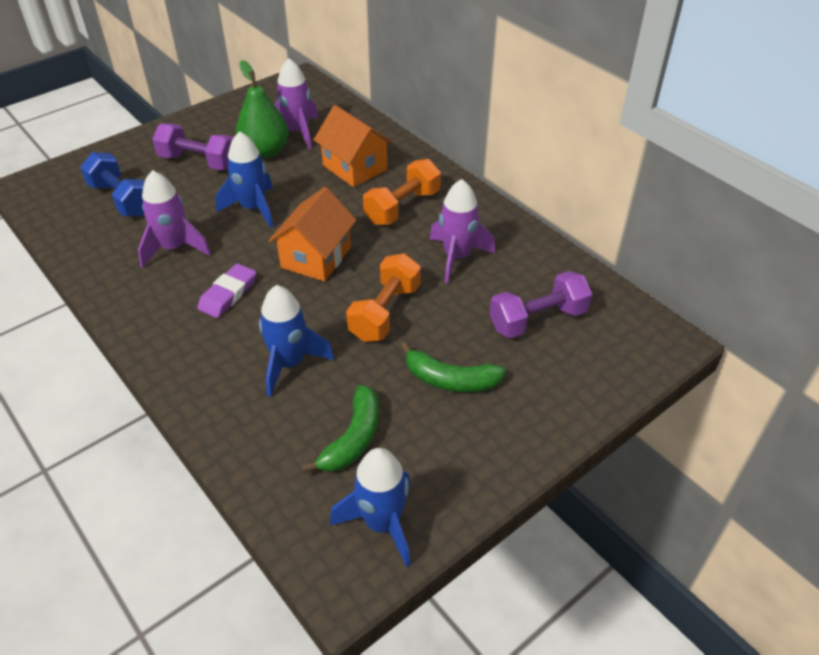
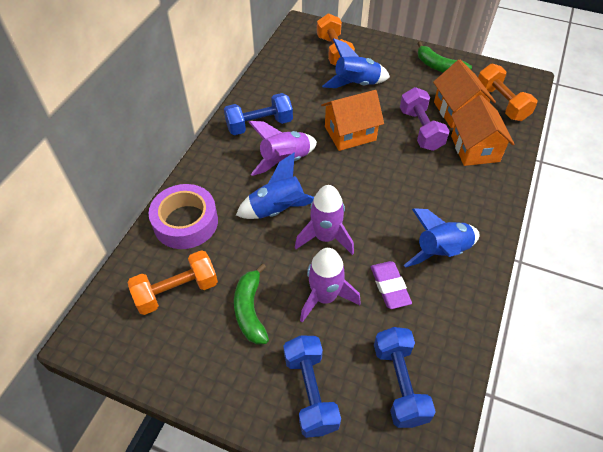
blue dumbbell: 1 -> 3
green pear: 1 -> 0
orange dumbbell: 2 -> 3
orange house: 2 -> 3
purple dumbbell: 2 -> 1
purple tape: 0 -> 1

